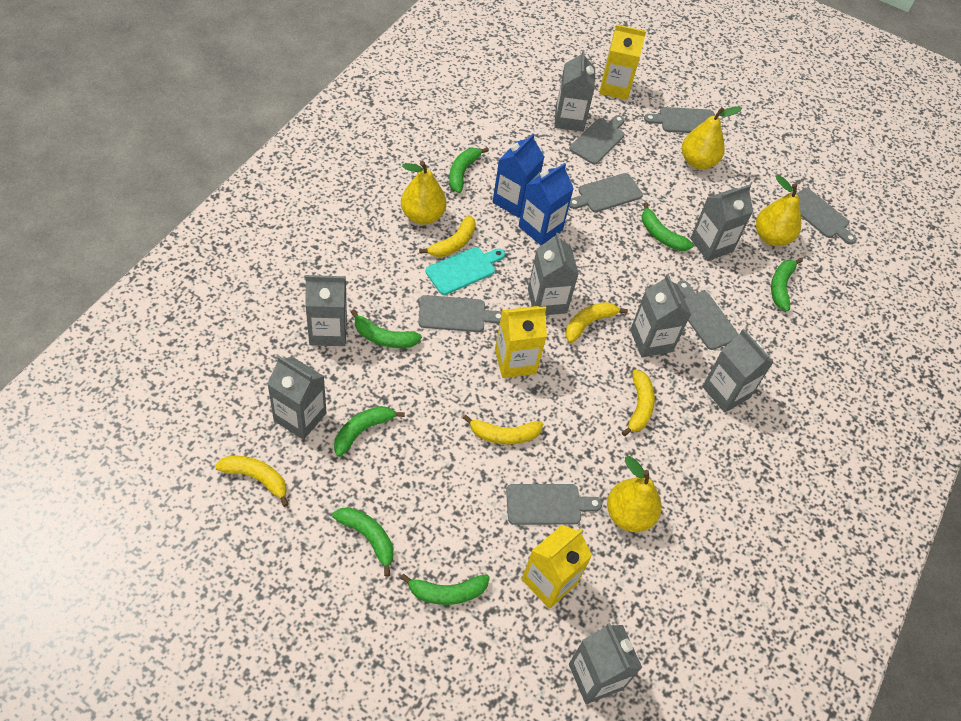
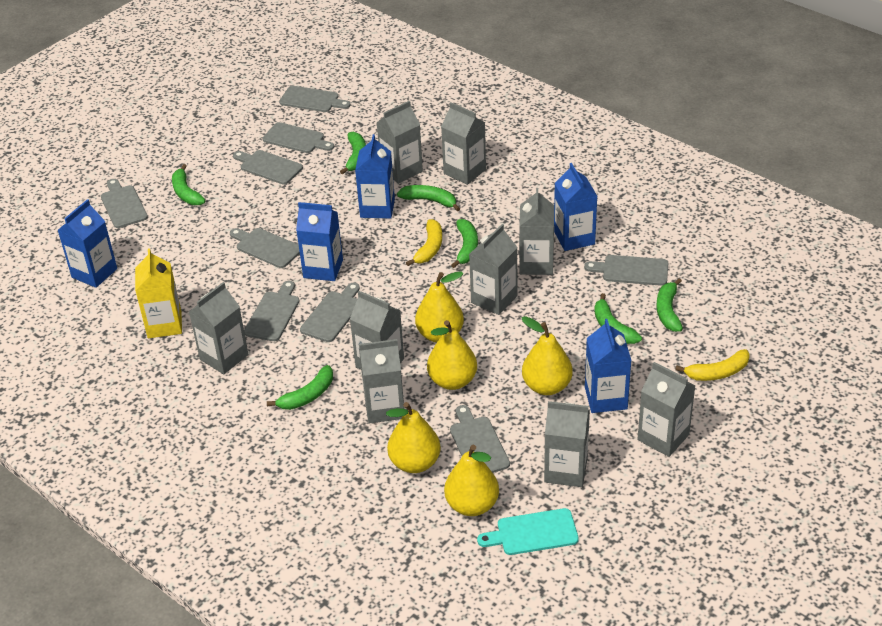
blue carton: 2 -> 5
grey carton: 8 -> 9
grey cutting board: 7 -> 9
yellow banana: 5 -> 2
yellow carton: 3 -> 1
yellow pear: 4 -> 5

